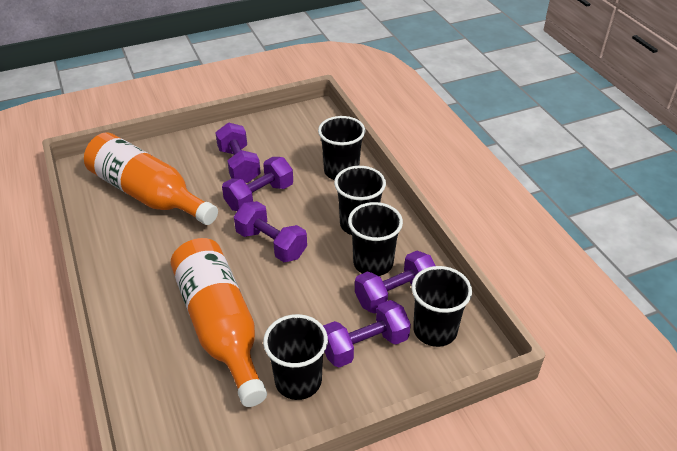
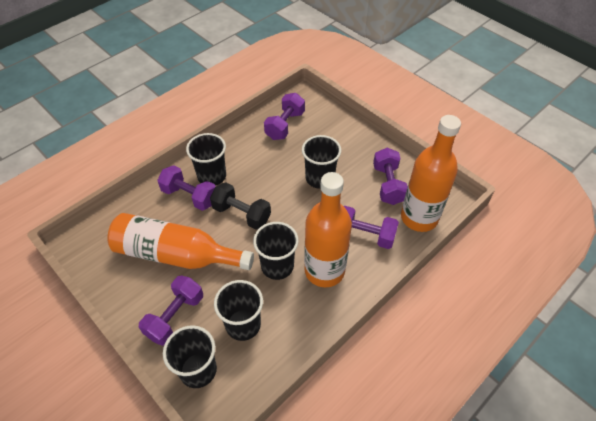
black dumbbell: 0 -> 1
orange bottle: 2 -> 3

